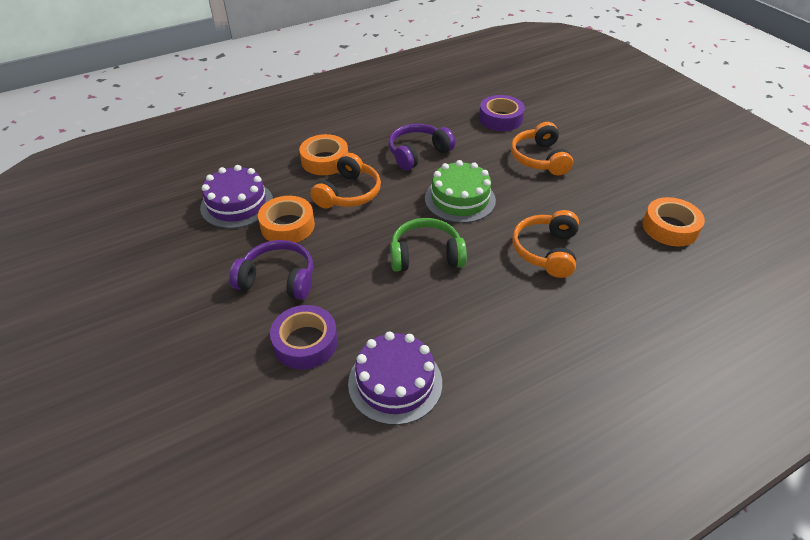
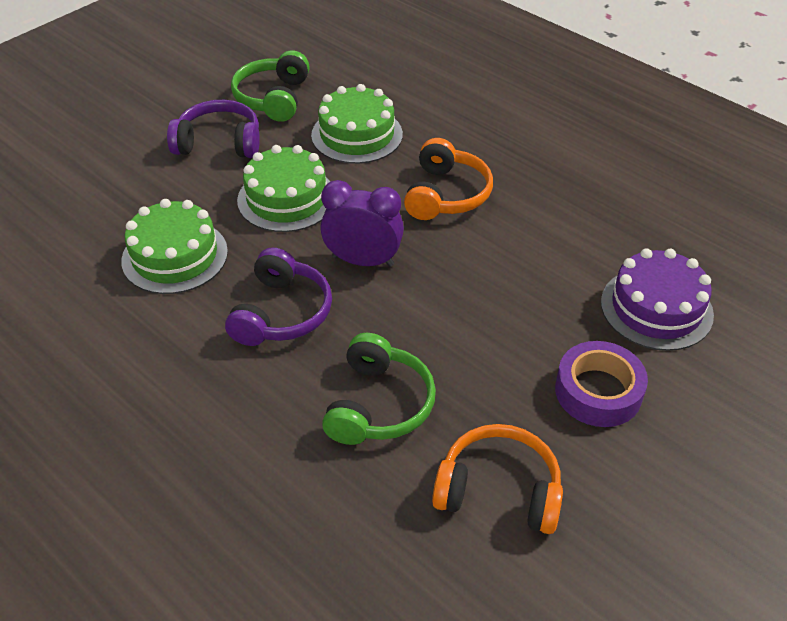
green cake: 1 -> 3
green headphones: 1 -> 2
orange headphones: 3 -> 2
orange tape: 3 -> 0
purple cake: 2 -> 1
purple clock: 0 -> 1
purple tape: 2 -> 1

